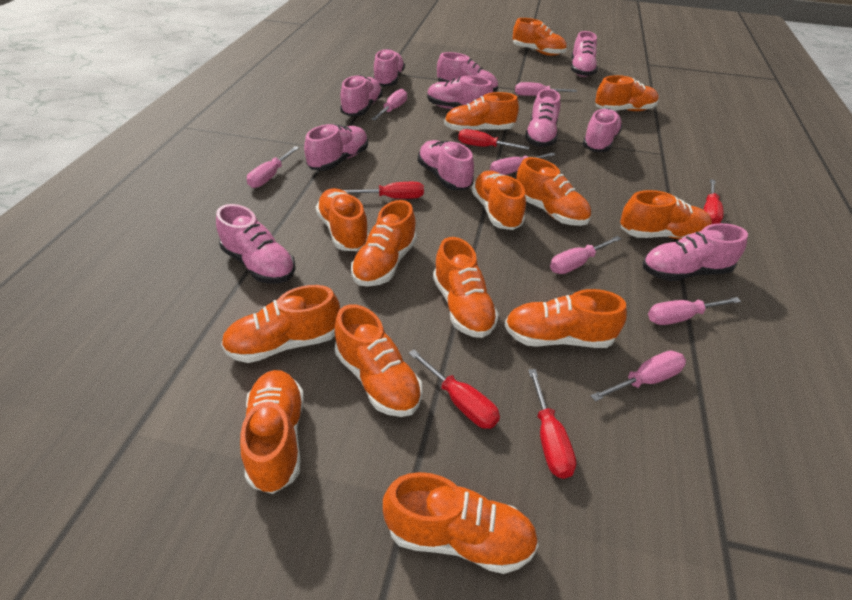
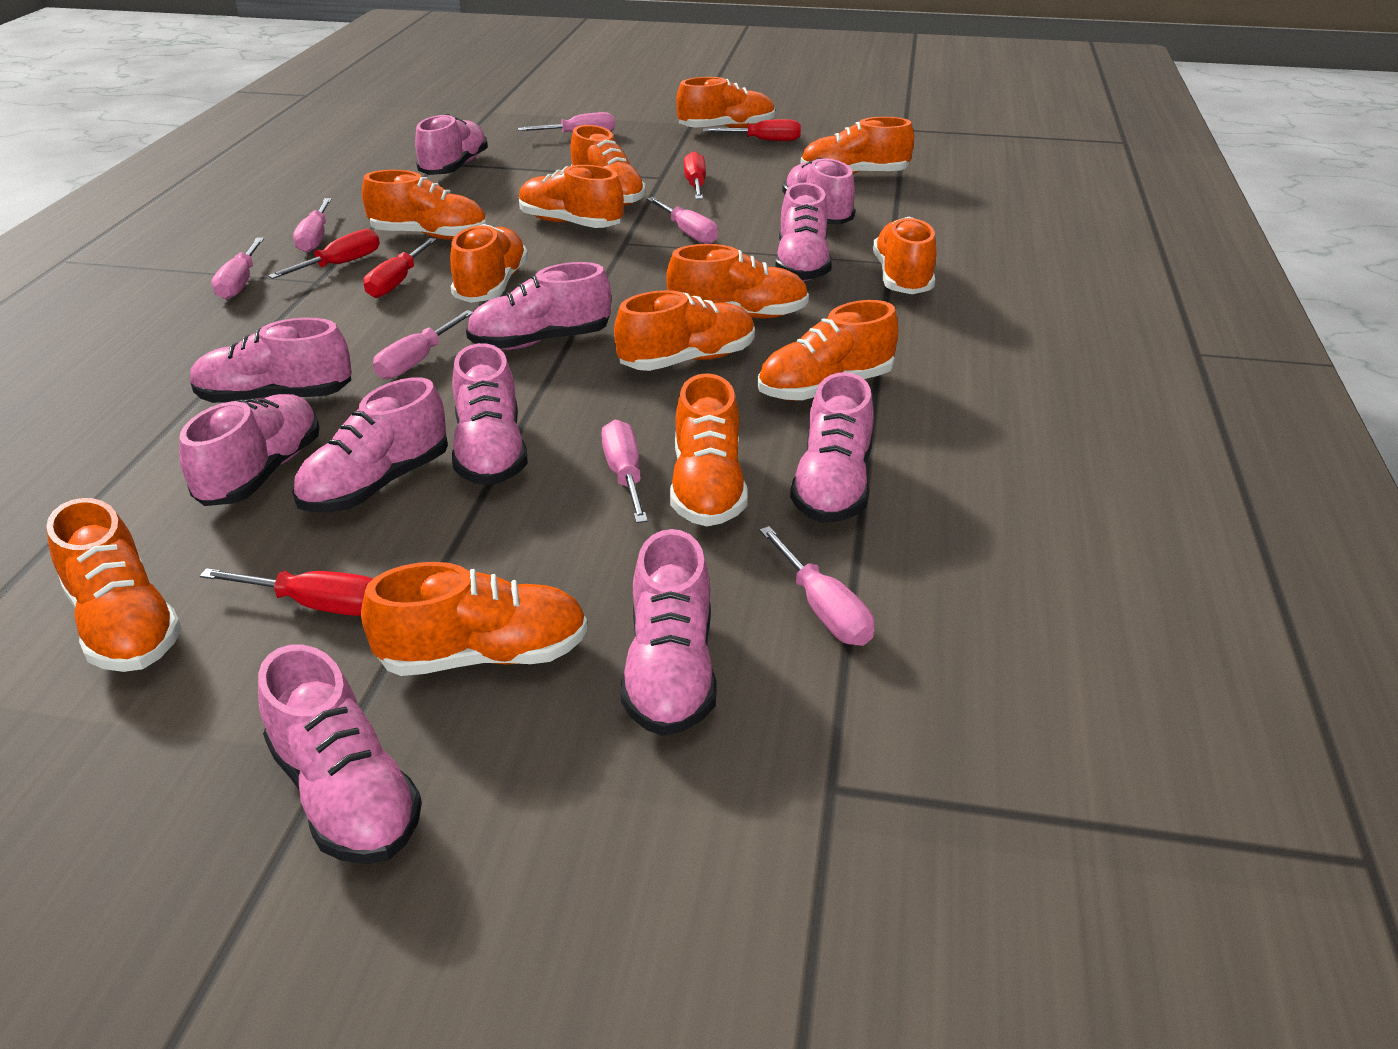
orange shoe: 14 -> 13

